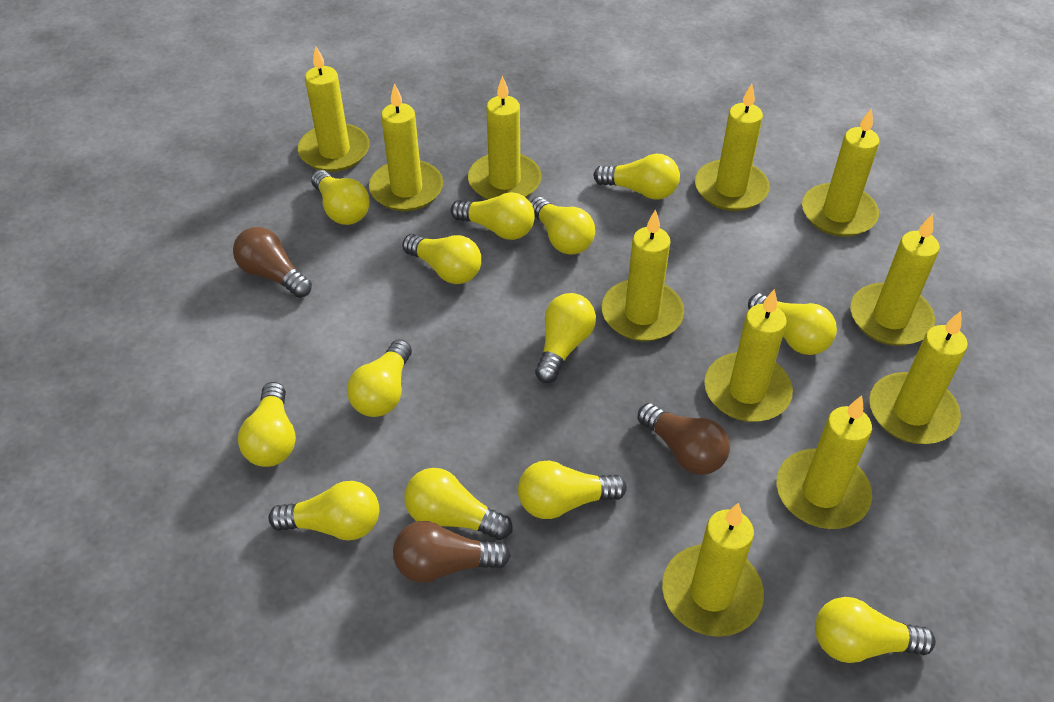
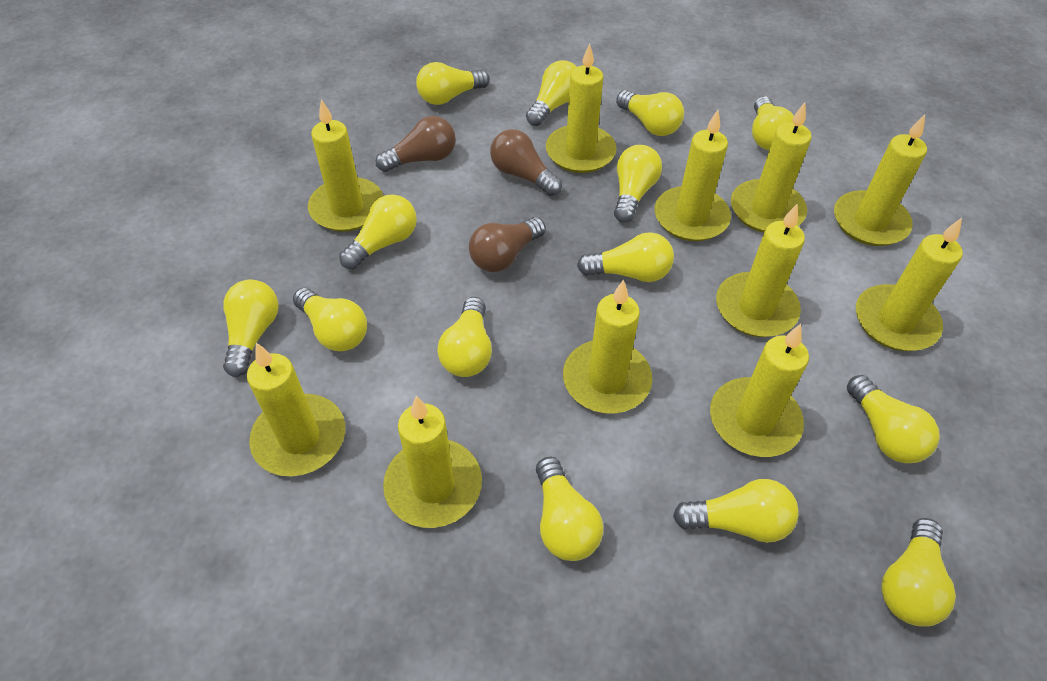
yellow light bulb: 13 -> 14

